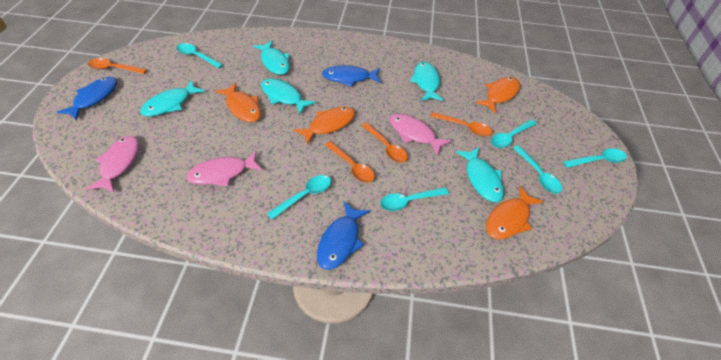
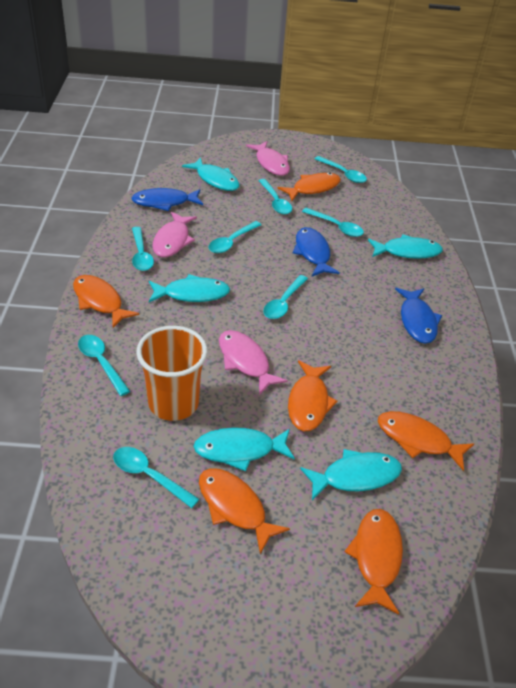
orange cup: 0 -> 1
orange fish: 4 -> 6
orange spoon: 4 -> 0
turquoise spoon: 6 -> 8

